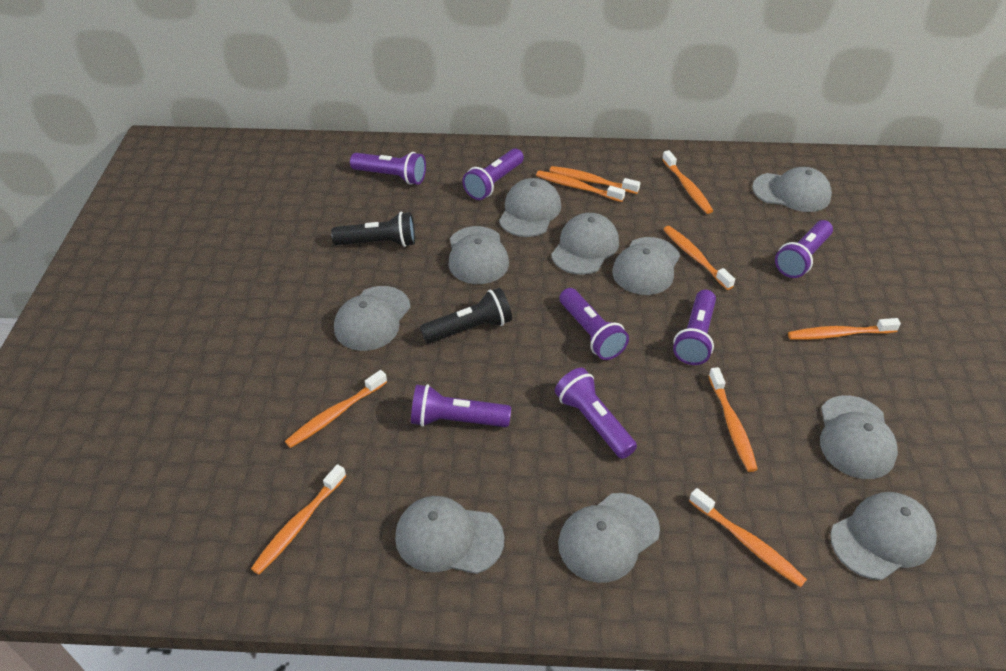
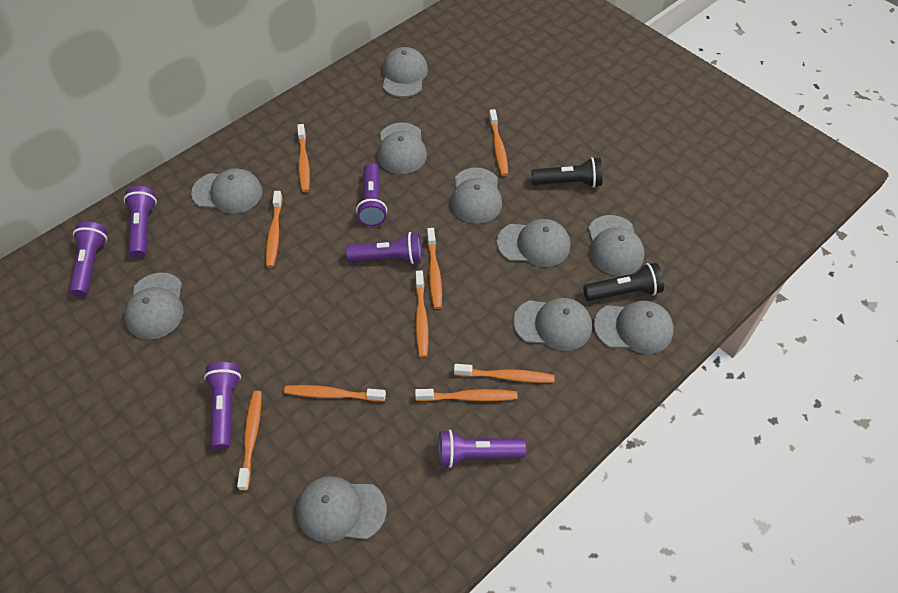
purple flashlight: 7 -> 6

